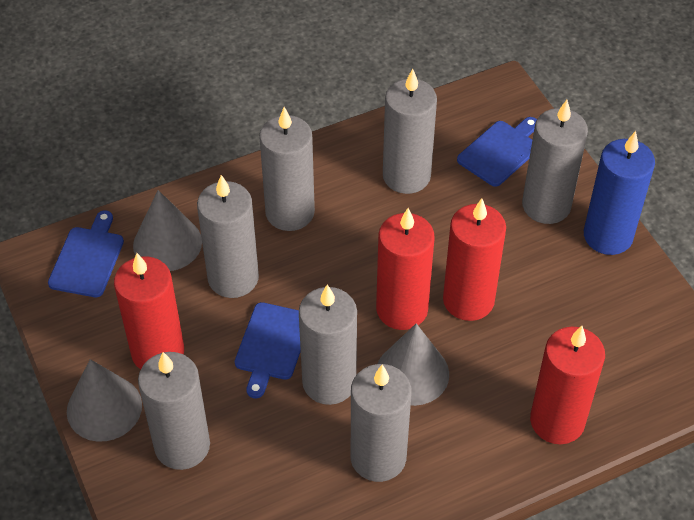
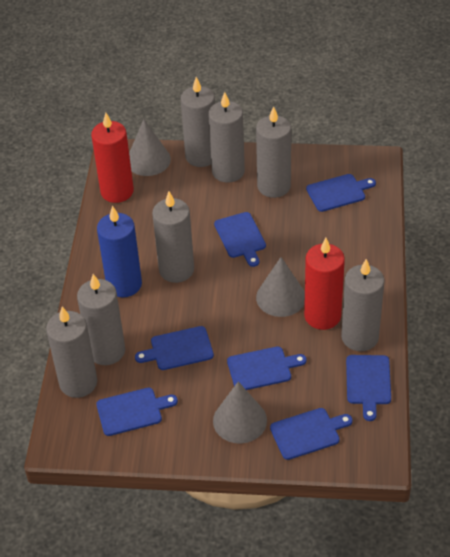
blue cutting board: 3 -> 7
red candle: 4 -> 2

